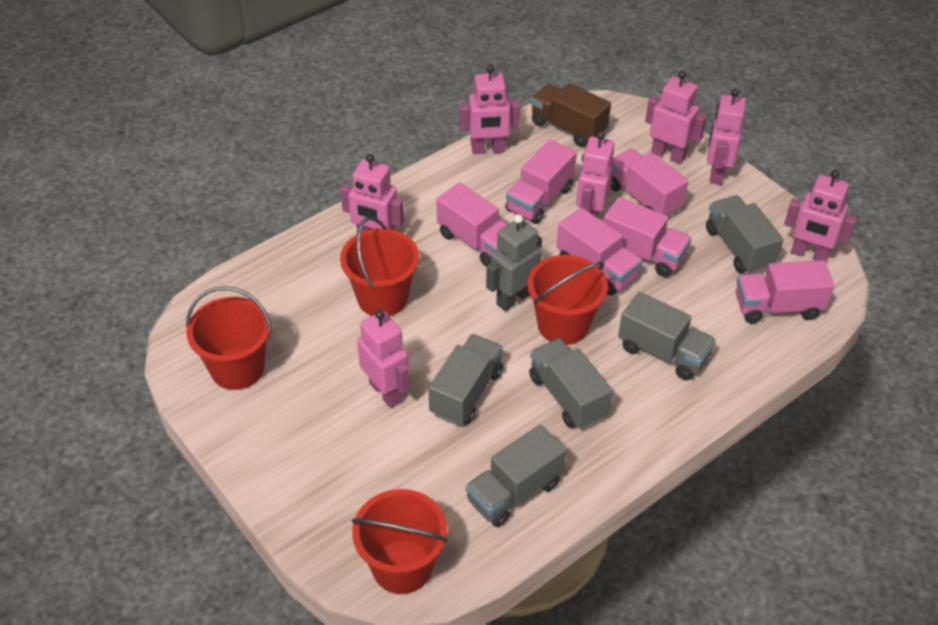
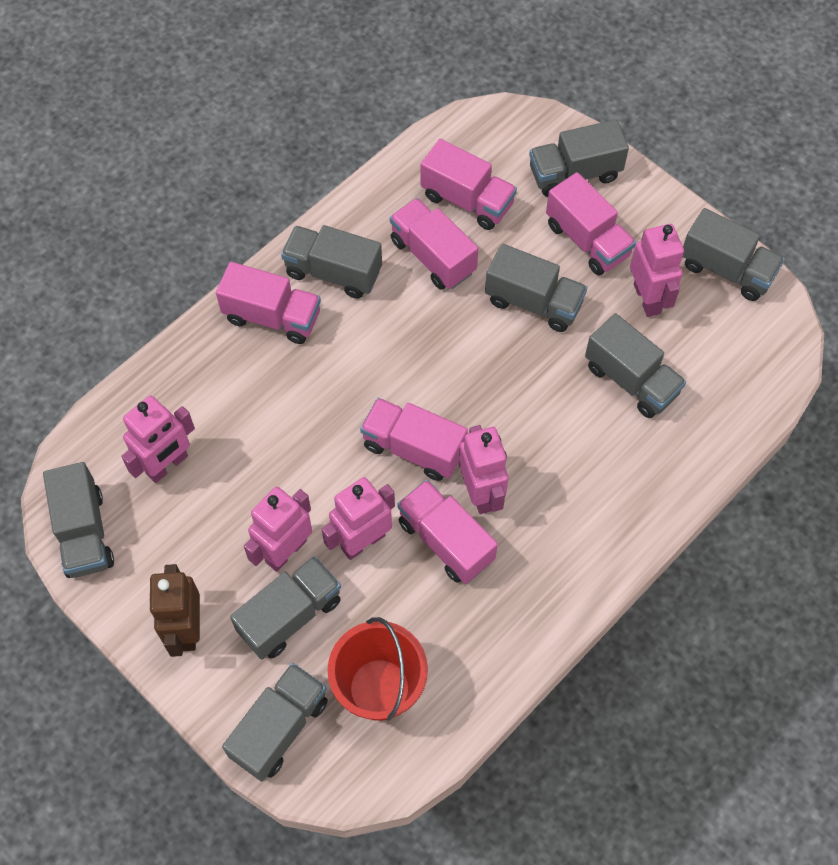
brown robot: 0 -> 1
brown truck: 1 -> 0
grey robot: 1 -> 0
grey truck: 5 -> 8
pink robot: 7 -> 5
red bucket: 4 -> 1

